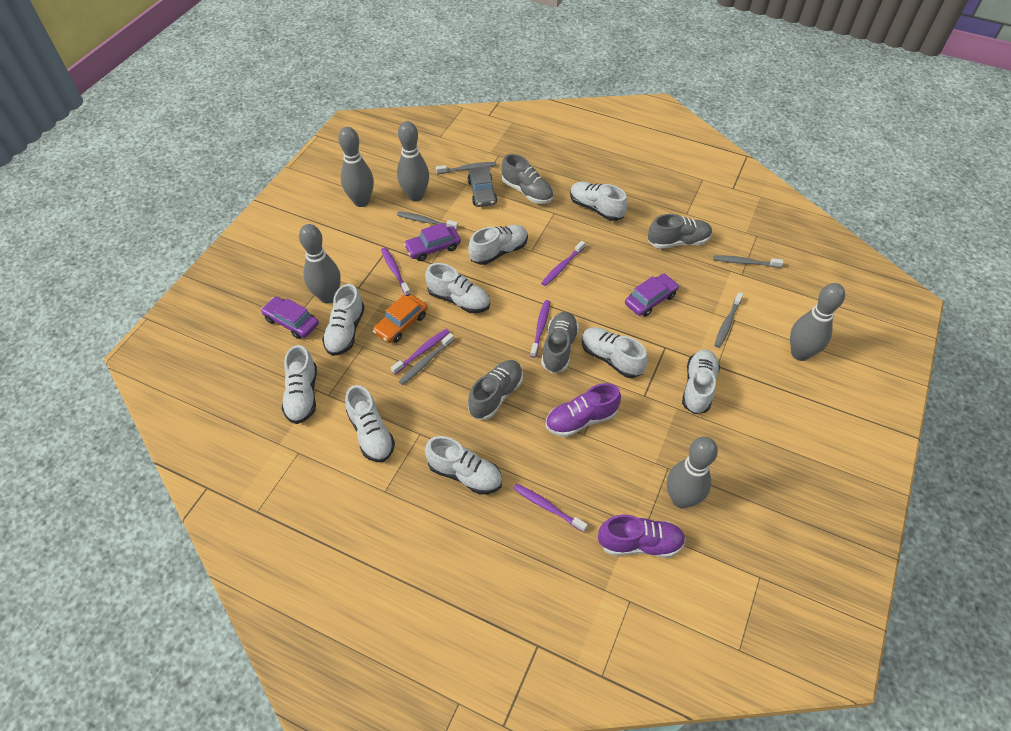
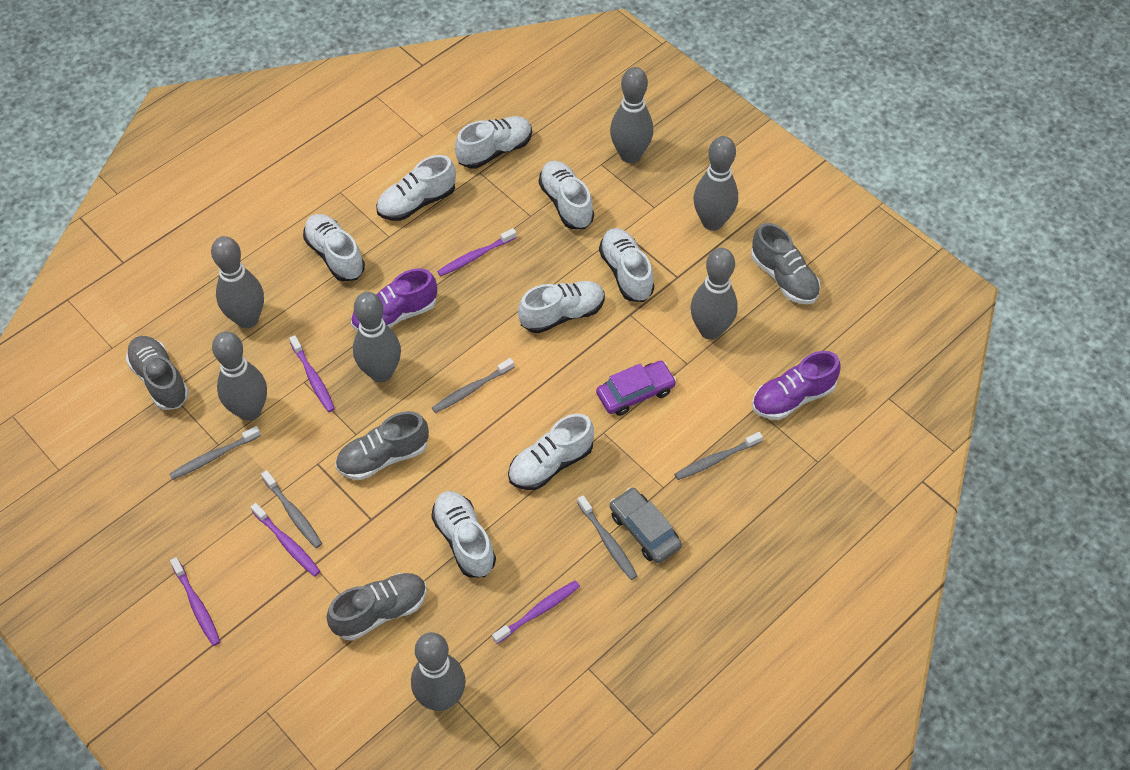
grey bowling pin: 5 -> 7
orange car: 1 -> 0
purple car: 3 -> 1
white shoe: 9 -> 8

